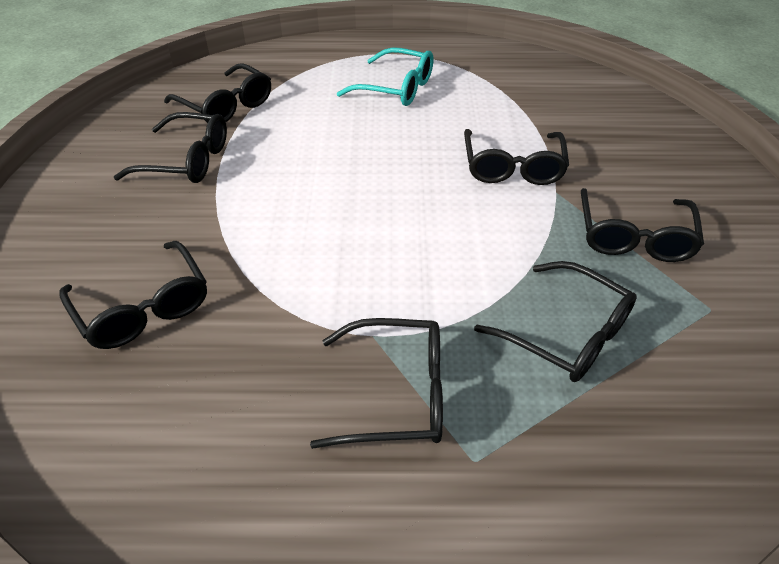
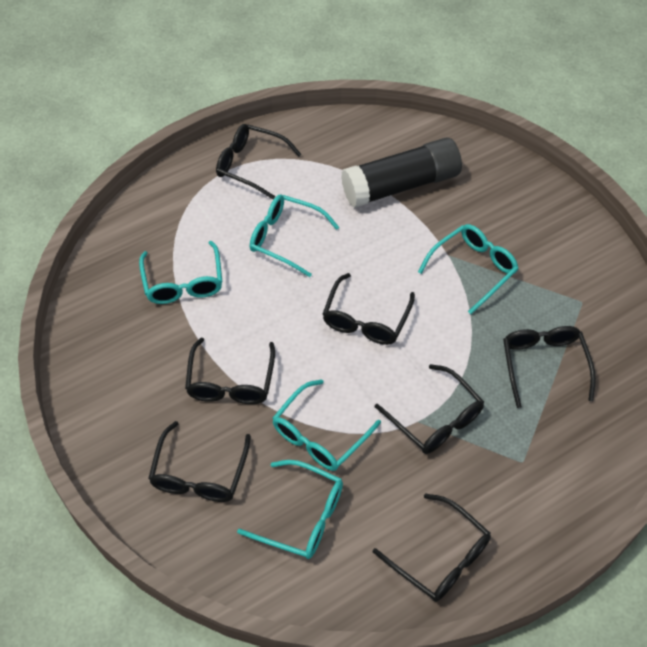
black glue stick: 0 -> 1
turquoise glasses: 1 -> 5

